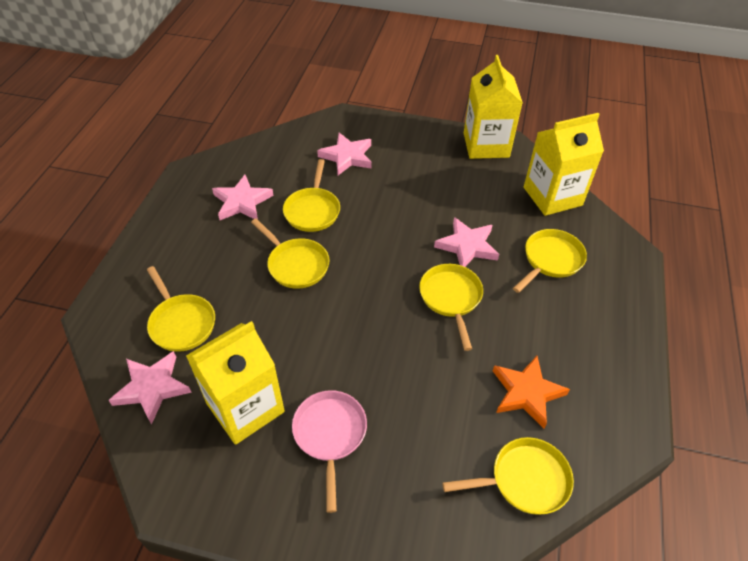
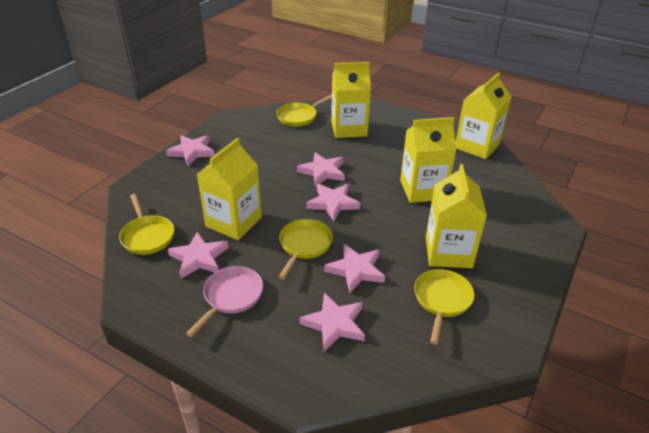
orange star: 1 -> 0
pink star: 4 -> 6
yellow carton: 3 -> 5
yellow pan: 6 -> 4

